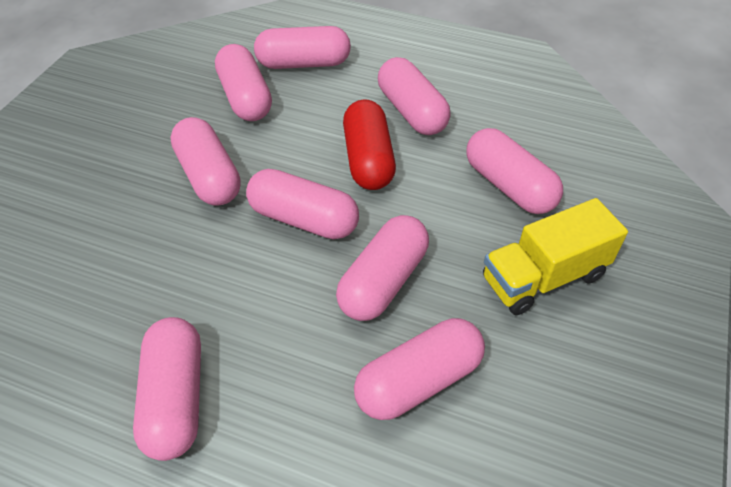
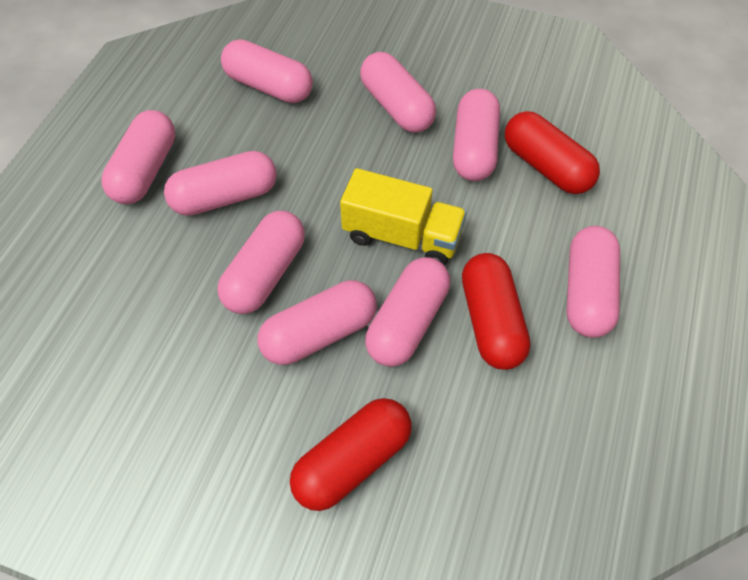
red capsule: 1 -> 3

